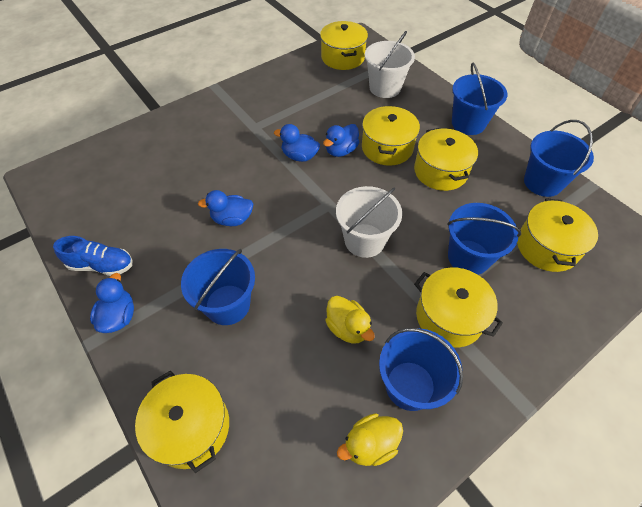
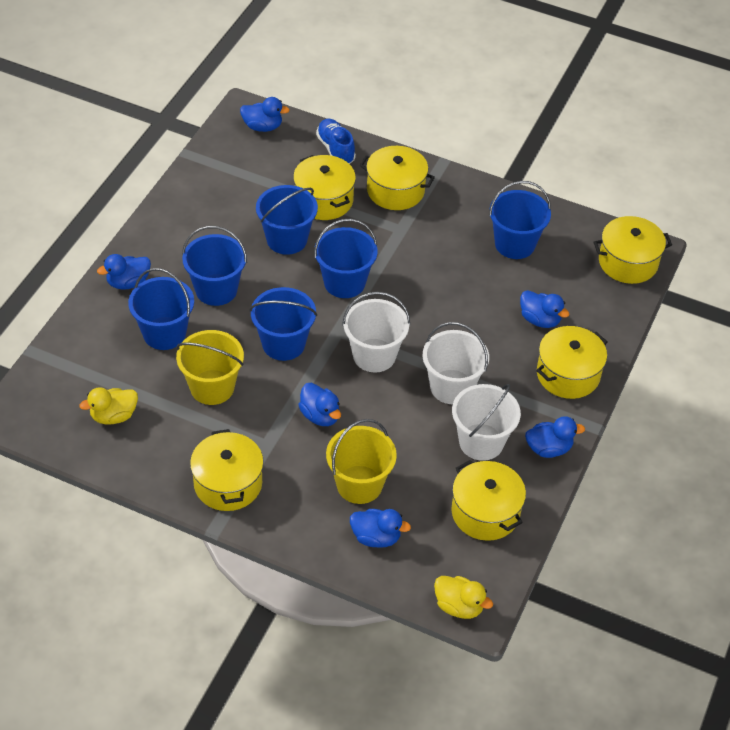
blue bucket: 5 -> 6
blue duck: 4 -> 6
white bucket: 2 -> 3
yellow bucket: 0 -> 2

